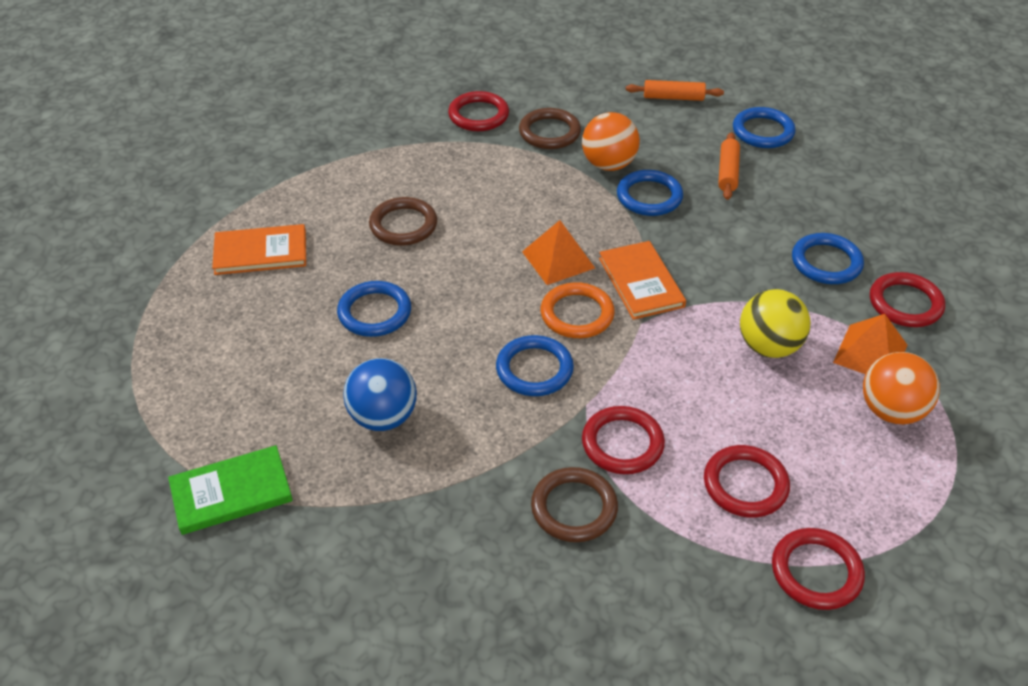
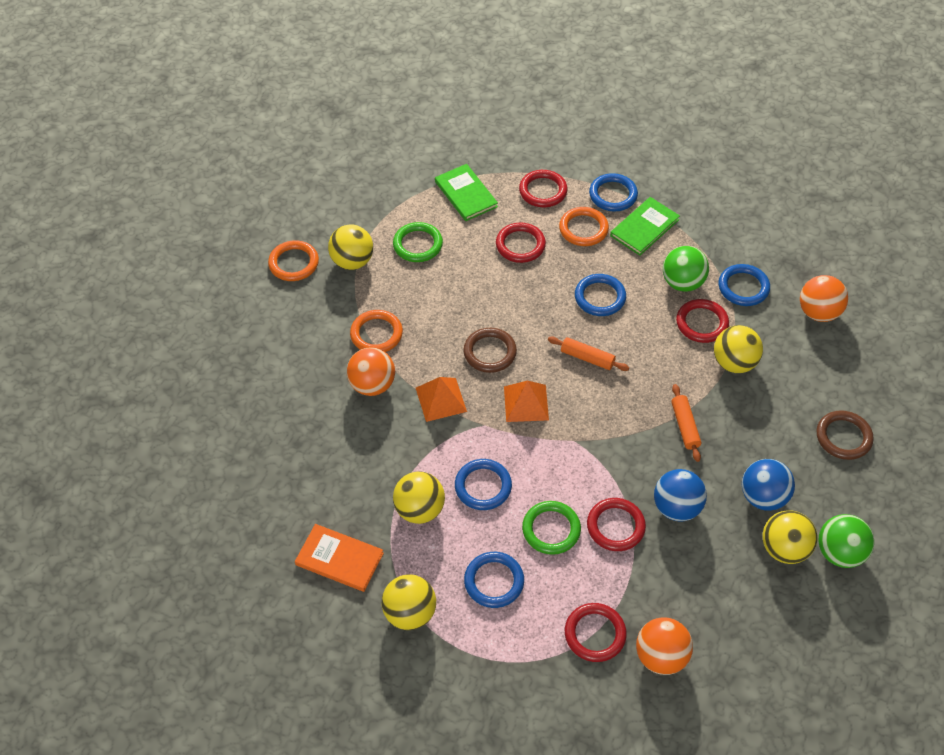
blue ball: 1 -> 2
brown ring: 3 -> 2
green ball: 0 -> 2
green book: 1 -> 2
green ring: 0 -> 2
orange ball: 2 -> 3
orange book: 2 -> 1
orange ring: 1 -> 3
yellow ball: 1 -> 5

